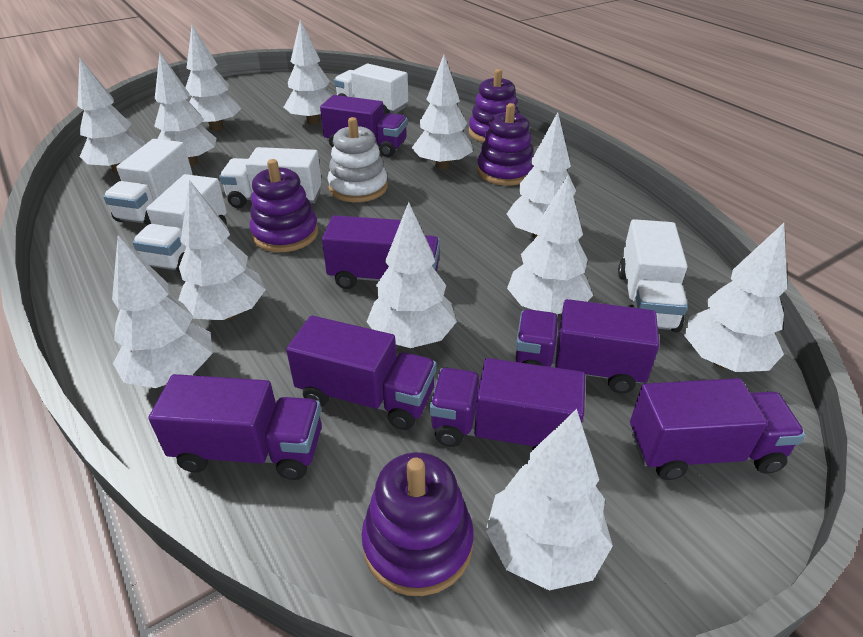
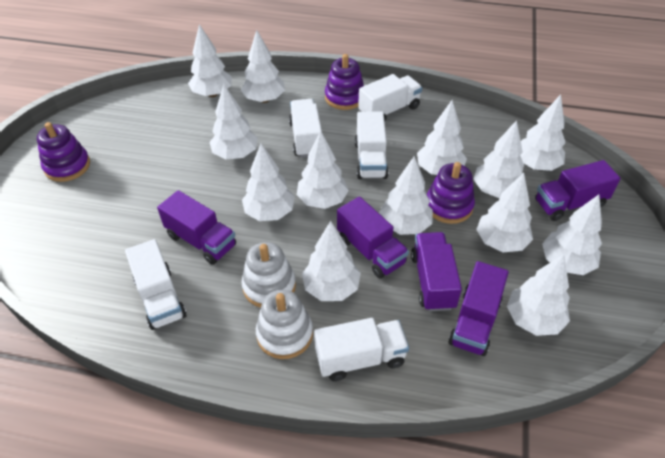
purple stacking toy: 4 -> 3
purple truck: 7 -> 5
white stacking toy: 1 -> 2
white tree: 12 -> 13

